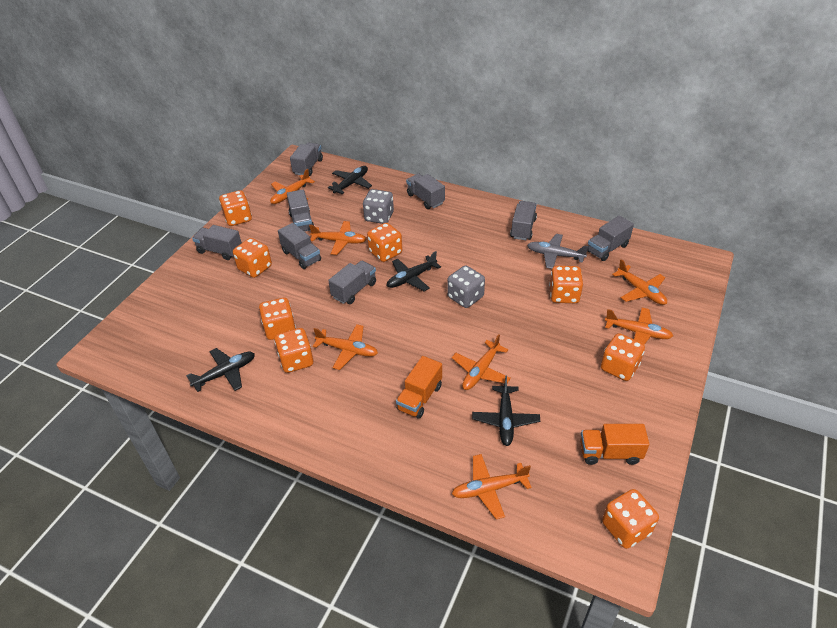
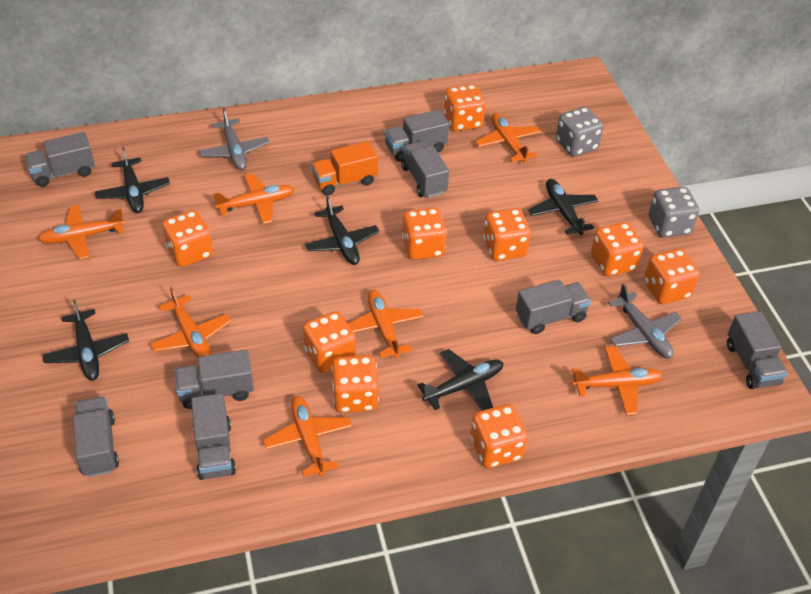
black plane: 4 -> 5
grey plane: 1 -> 2
orange dice: 8 -> 9
orange truck: 2 -> 1

